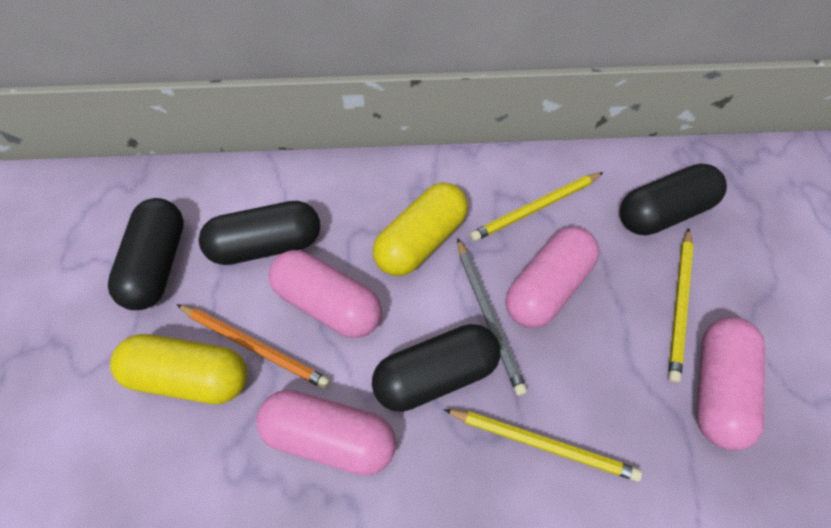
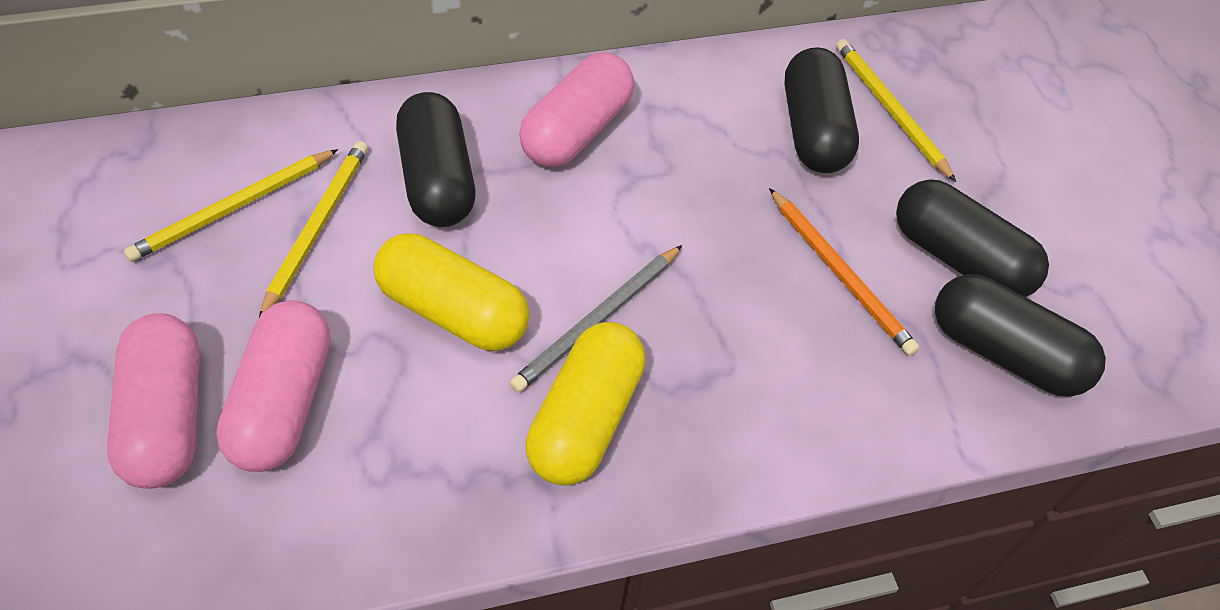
pink capsule: 4 -> 3

